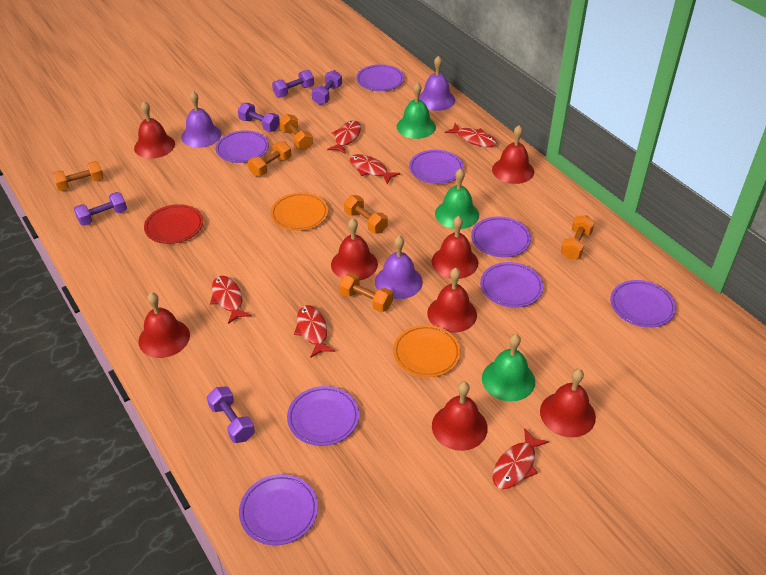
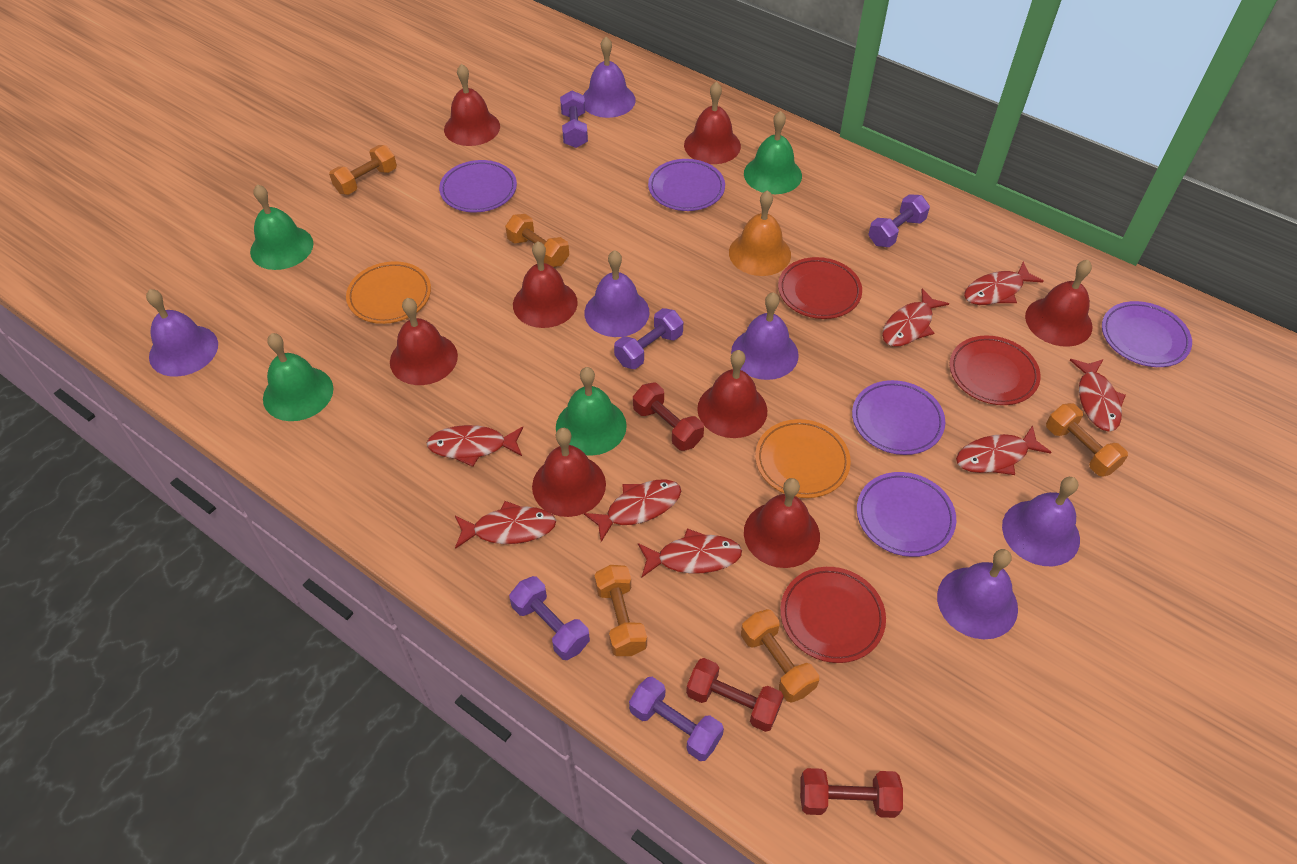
green bell: 3 -> 4
orange bell: 0 -> 1
orange dumbbell: 6 -> 5
purple bell: 3 -> 6
purple plate: 8 -> 5
red dumbbell: 0 -> 3
red fish: 6 -> 8
red plate: 1 -> 3

